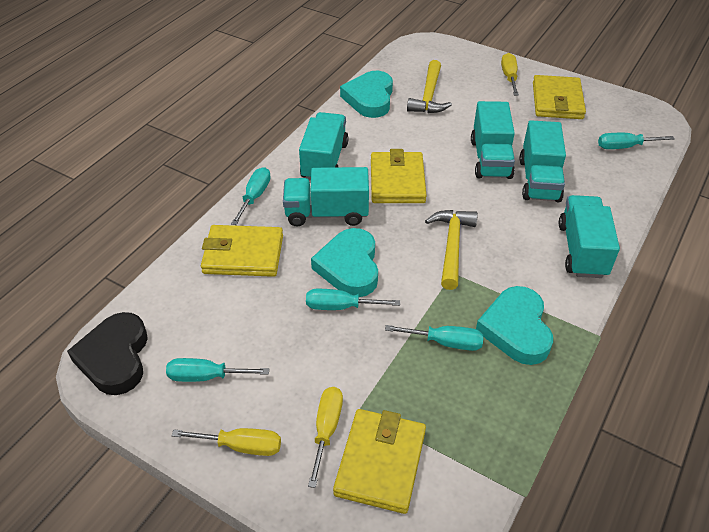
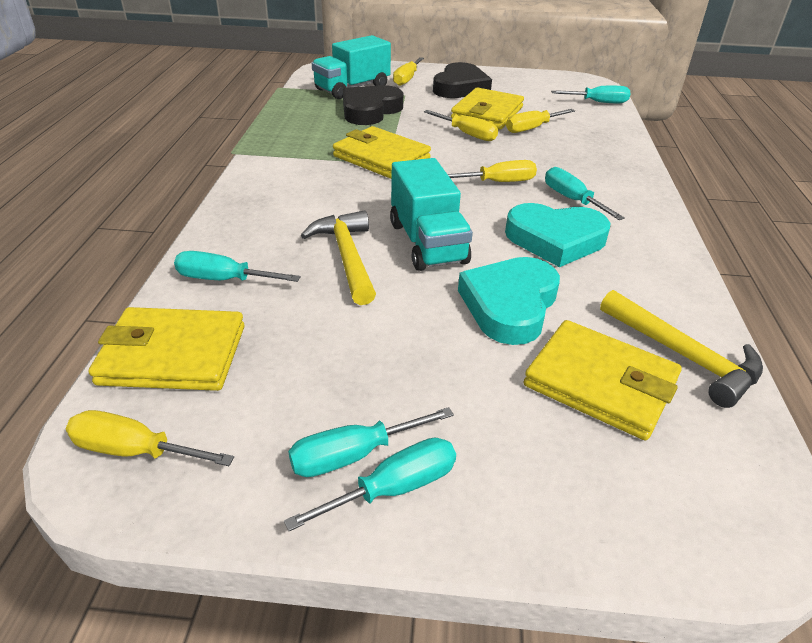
black heart: 1 -> 2
turquoise heart: 3 -> 2
turquoise truck: 5 -> 2
yellow screwdriver: 3 -> 5

